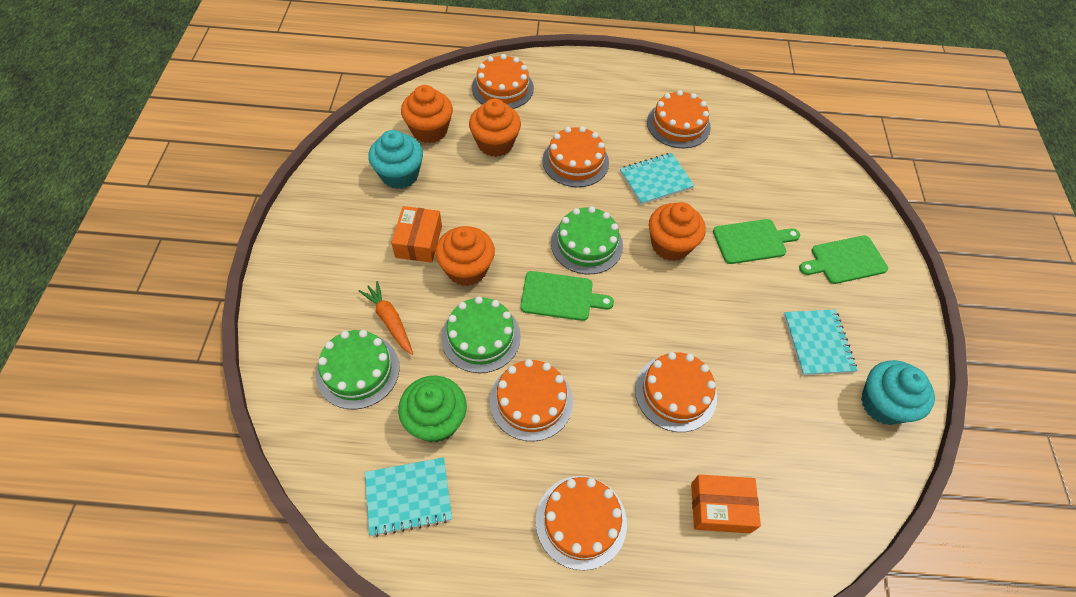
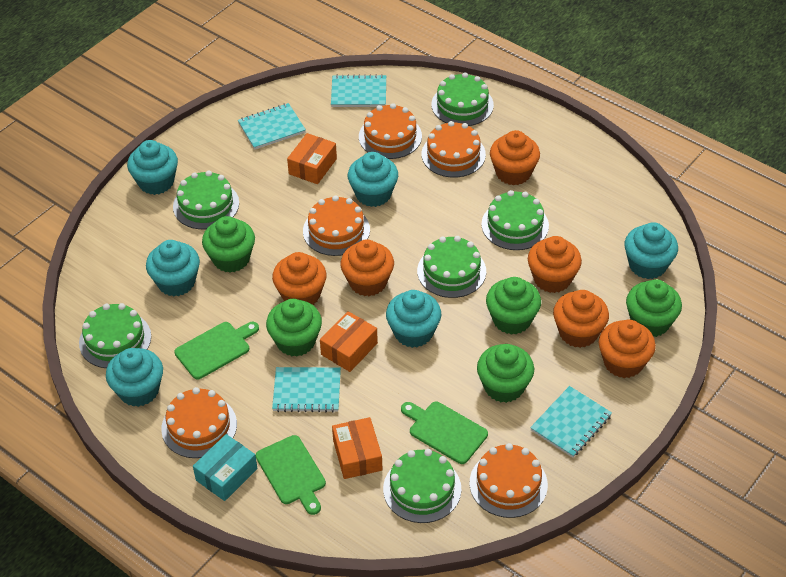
green cake: 3 -> 6
green cupcake: 1 -> 5
orange box: 2 -> 3
orange cake: 6 -> 5
orange carrot: 1 -> 0
orange cupcake: 4 -> 6
turquoise box: 0 -> 1
turquoise cupcake: 2 -> 6
turquoise notebook: 3 -> 4

